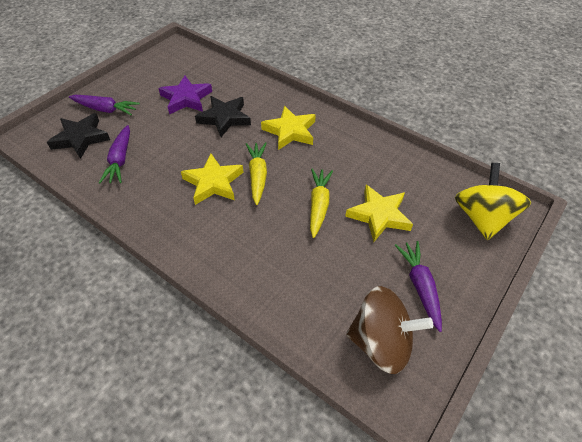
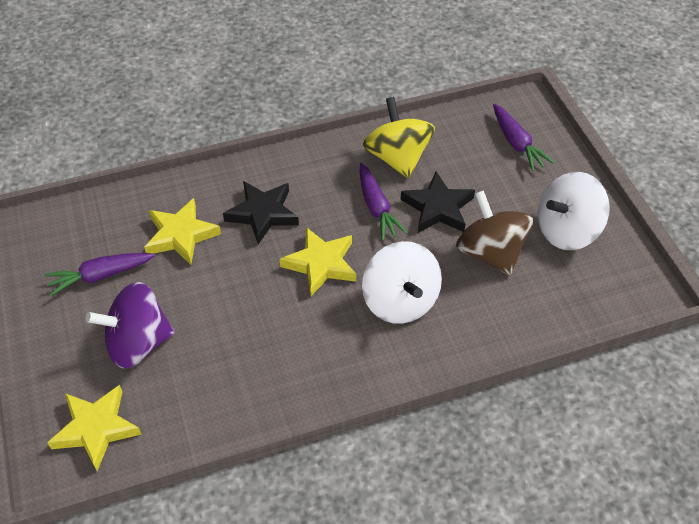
purple spinning top: 0 -> 1
purple star: 1 -> 0
white spinning top: 0 -> 2
yellow carrot: 2 -> 0

